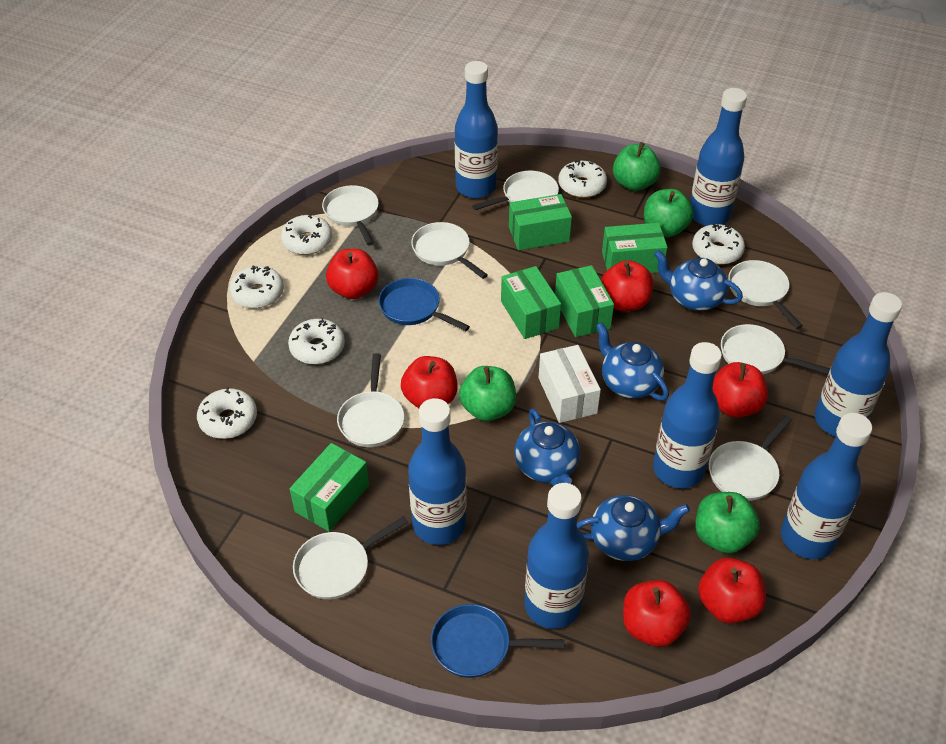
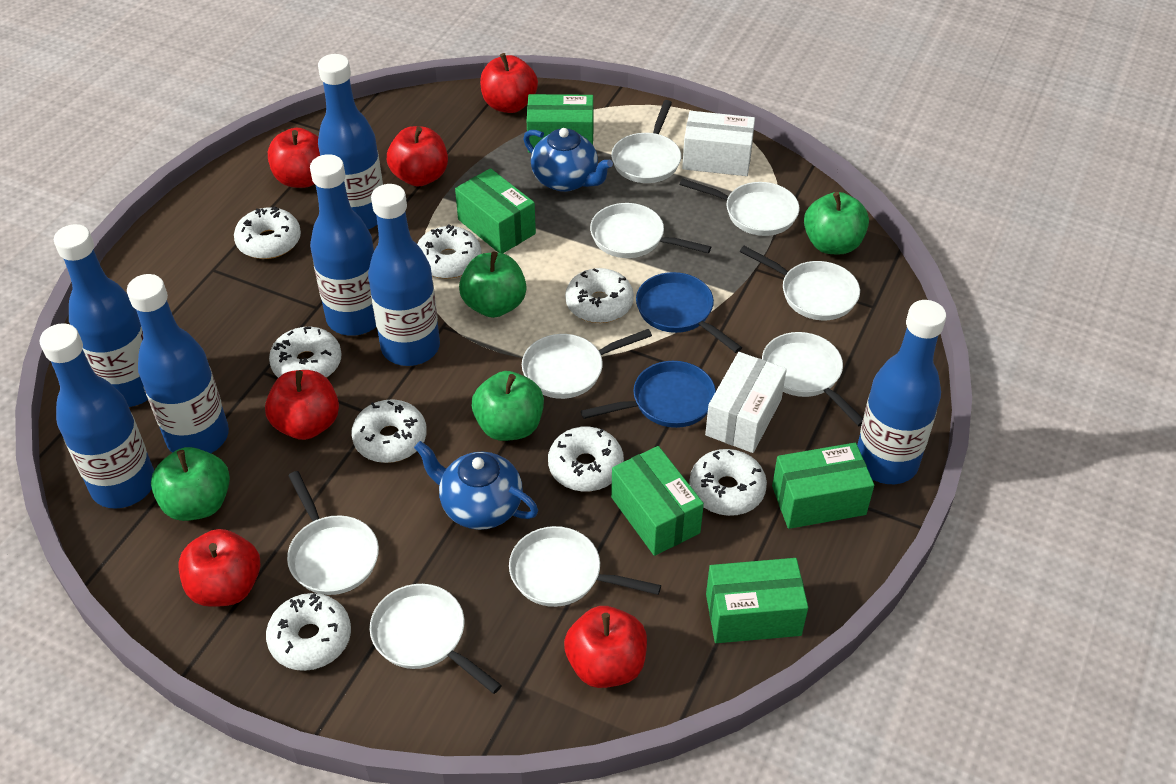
blue teapot: 4 -> 2
white box: 1 -> 2
white donut: 6 -> 8
white pan: 8 -> 9

